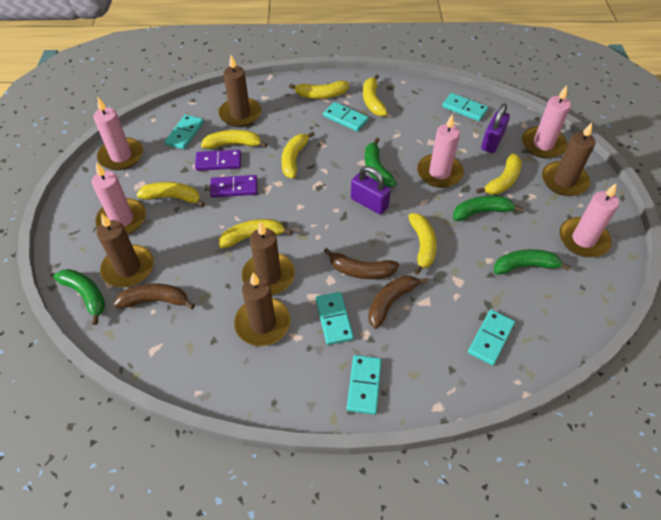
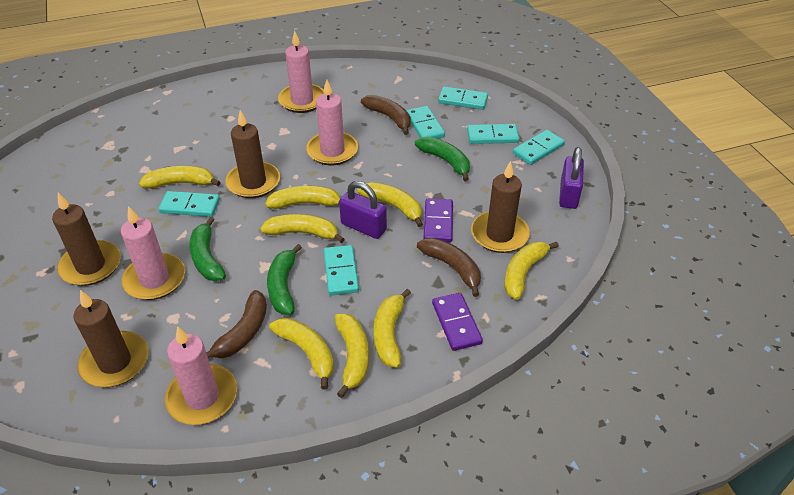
brown candle: 5 -> 4
green banana: 4 -> 3
pink candle: 5 -> 4

